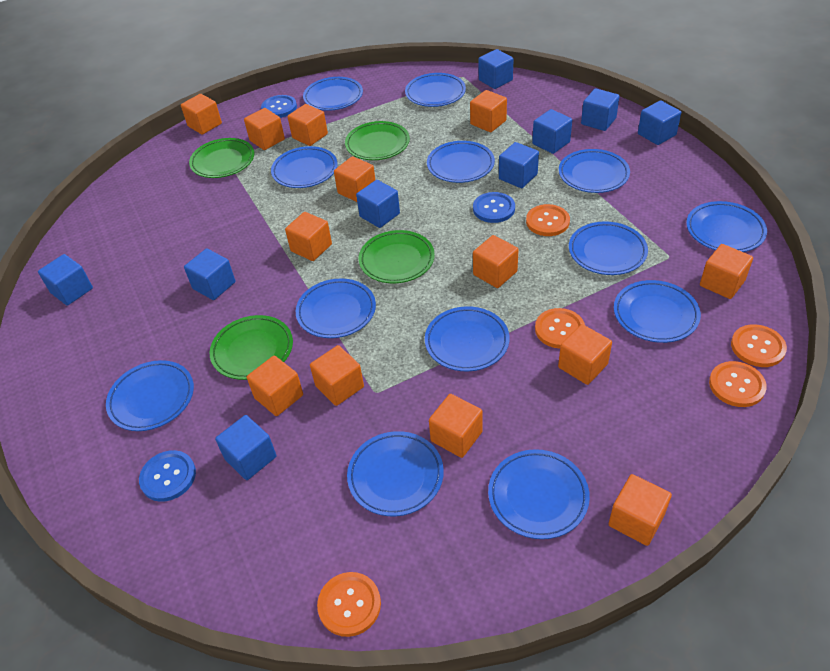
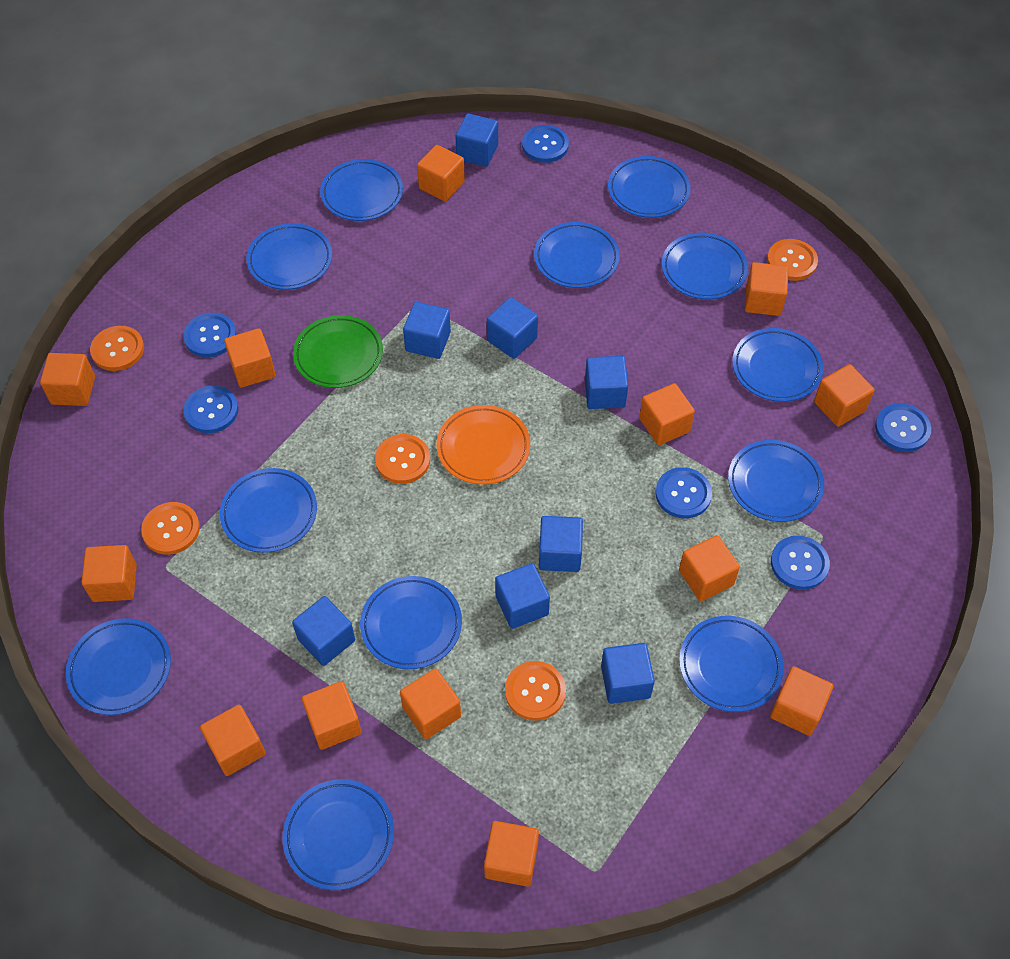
blue button: 3 -> 6
blue cube: 9 -> 8
blue plate: 13 -> 12
green plate: 4 -> 1
orange plate: 0 -> 1

